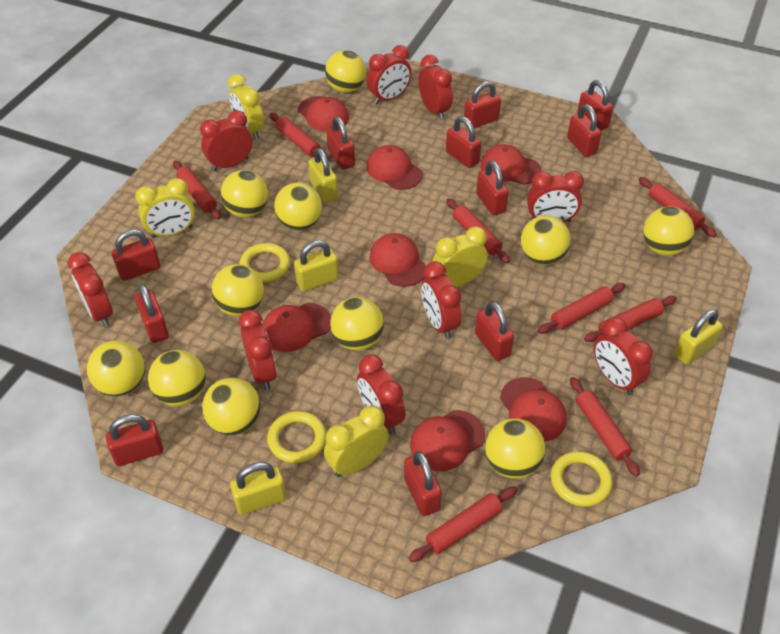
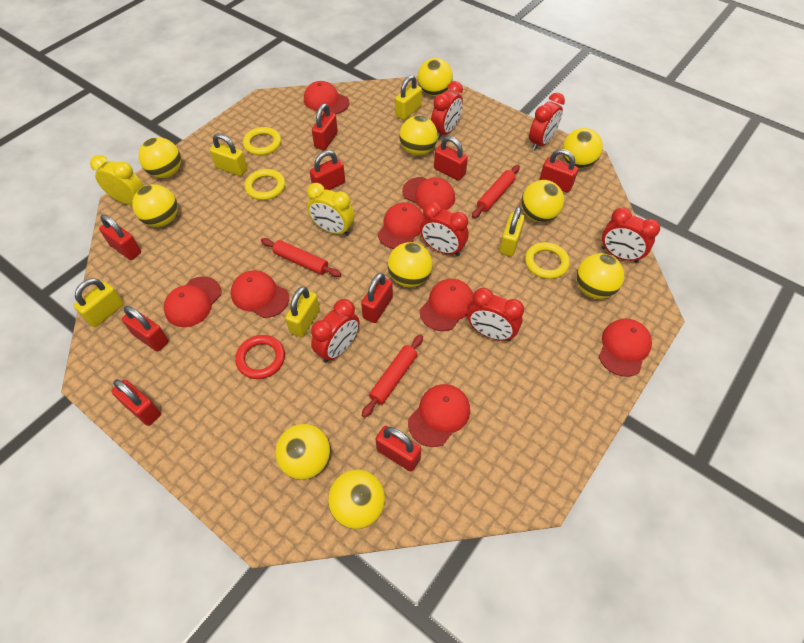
red cap: 7 -> 8
red clock: 9 -> 6
red padlock: 11 -> 9
red ring: 0 -> 1
red rolling pin: 8 -> 3
yellow ball: 11 -> 10
yellow clock: 4 -> 2
yellow padlock: 4 -> 5

